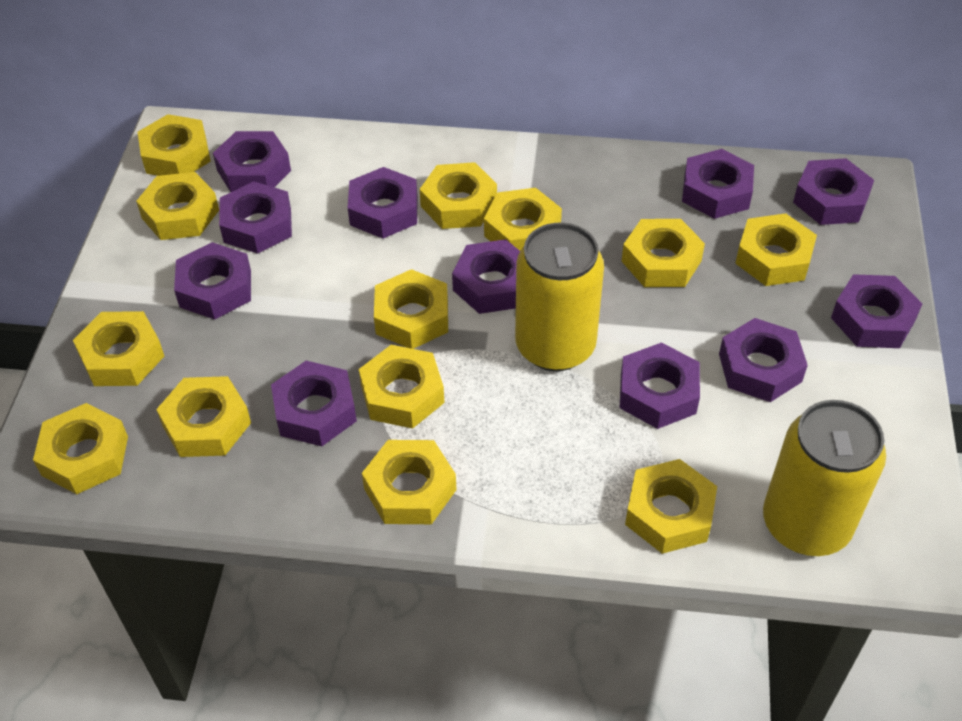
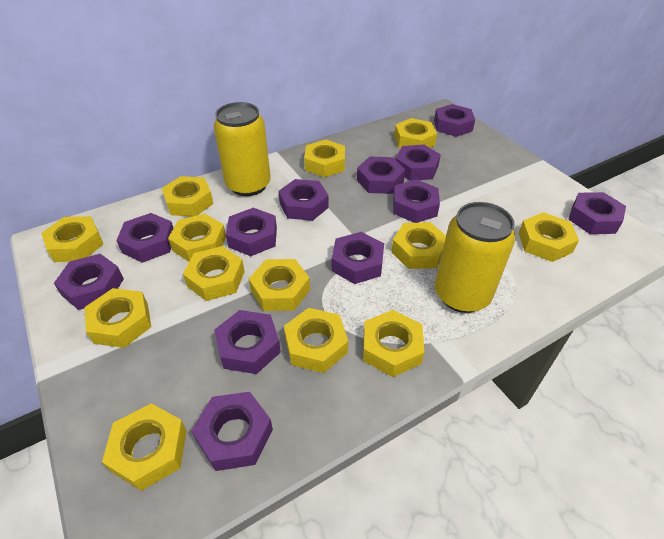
purple nut: 11 -> 12

